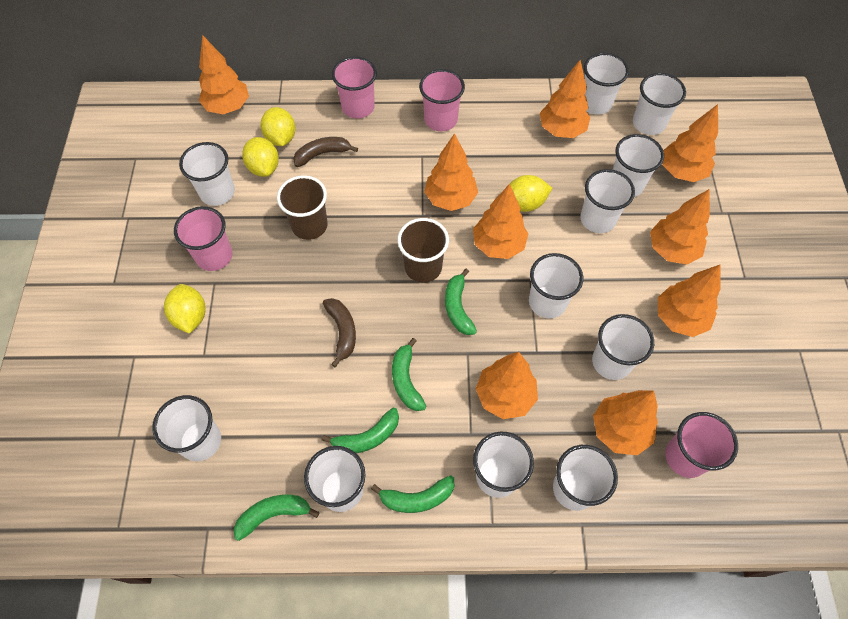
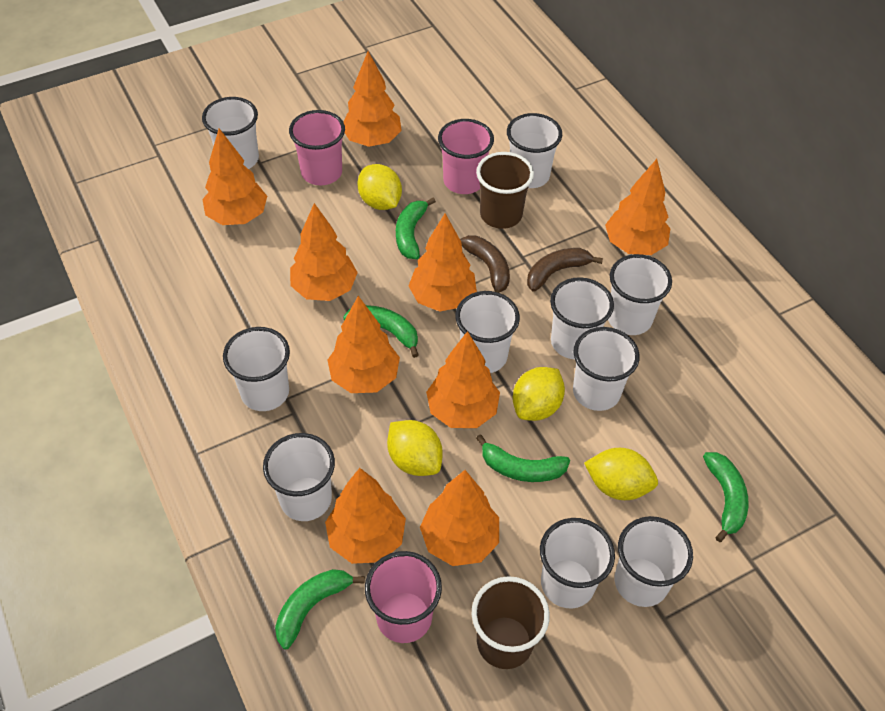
pink cup: 4 -> 3
white cup: 11 -> 10

